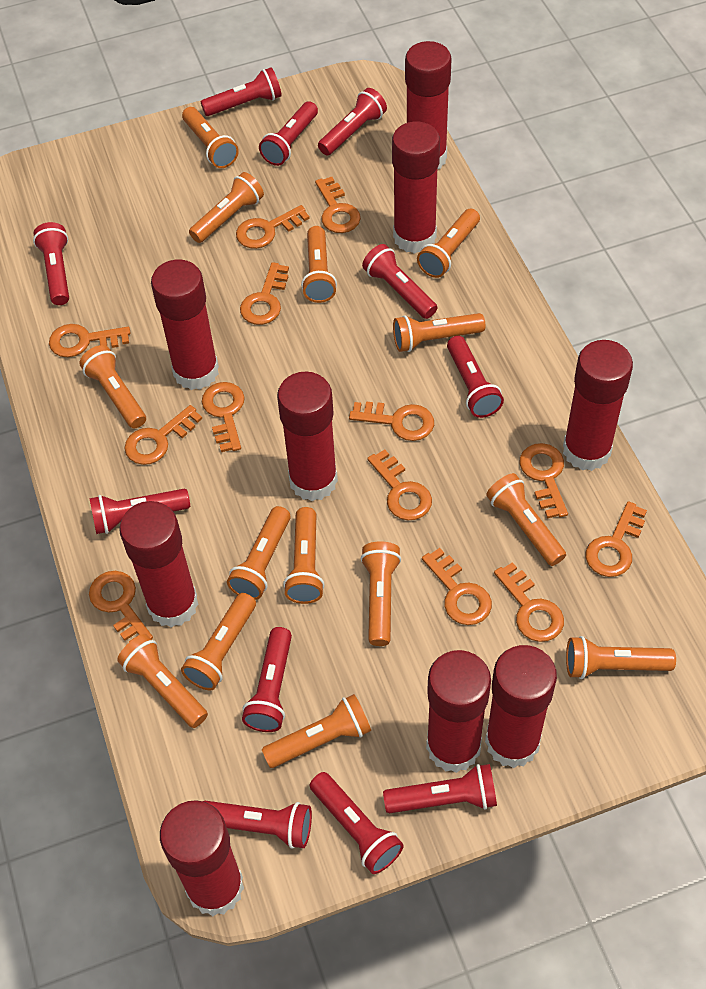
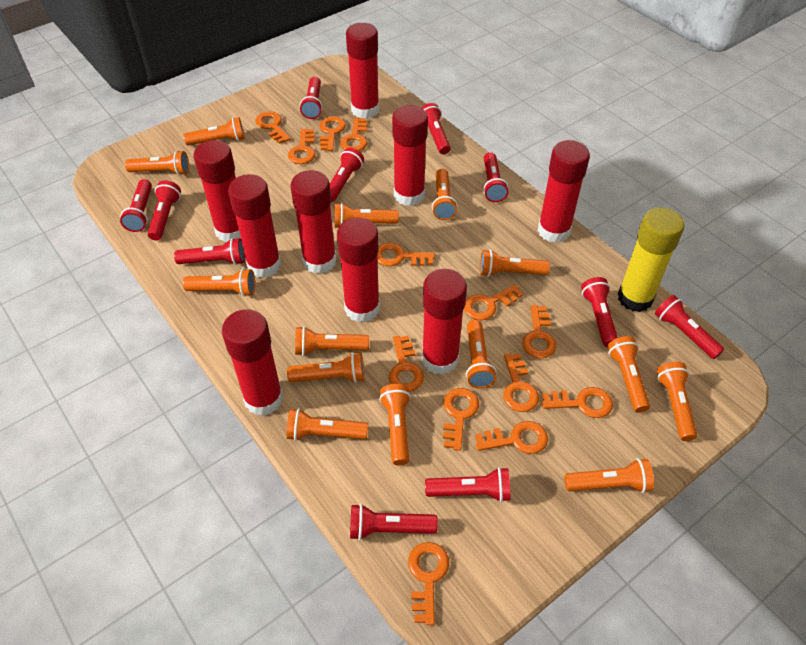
yellow glue stick: 0 -> 1

